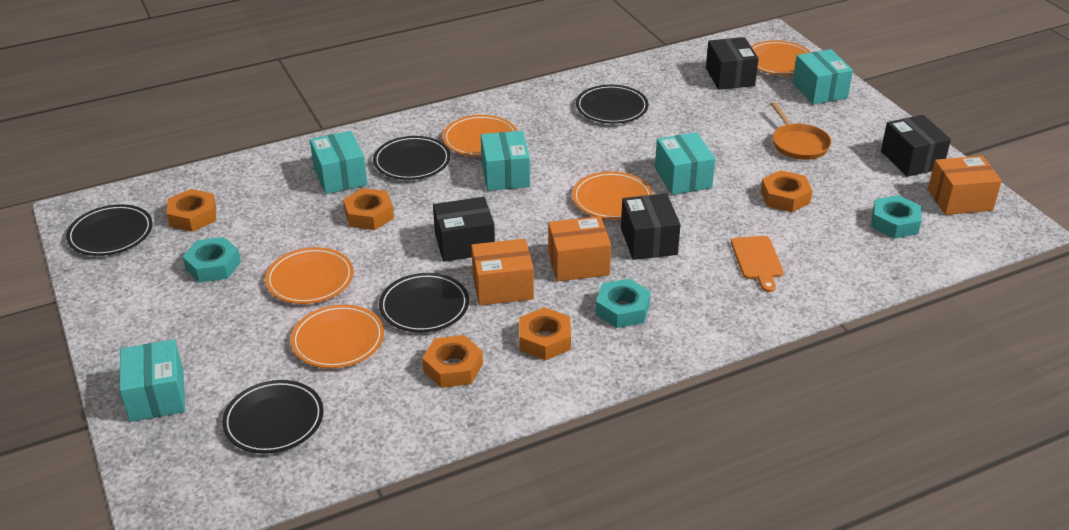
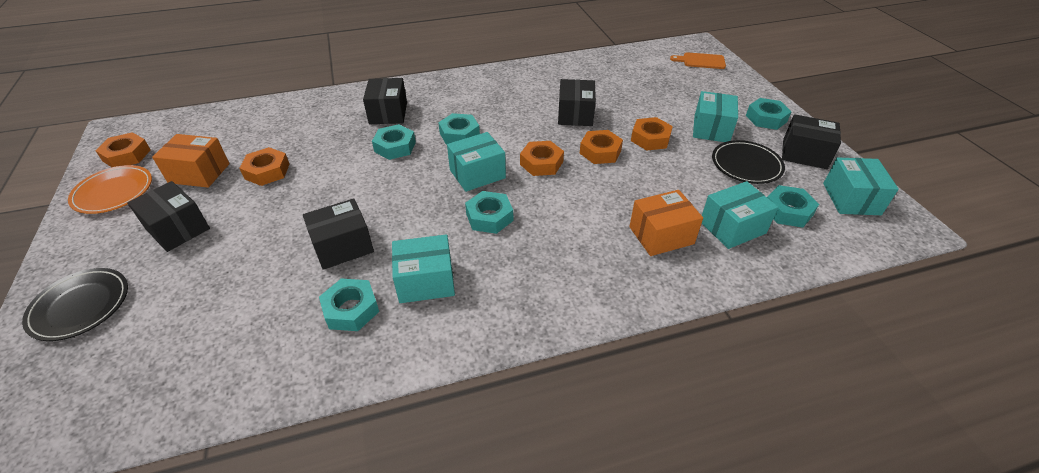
black box: 4 -> 5
black plate: 5 -> 2
orange box: 3 -> 2
orange pan: 1 -> 0
orange plate: 5 -> 1
turquoise nut: 3 -> 6

